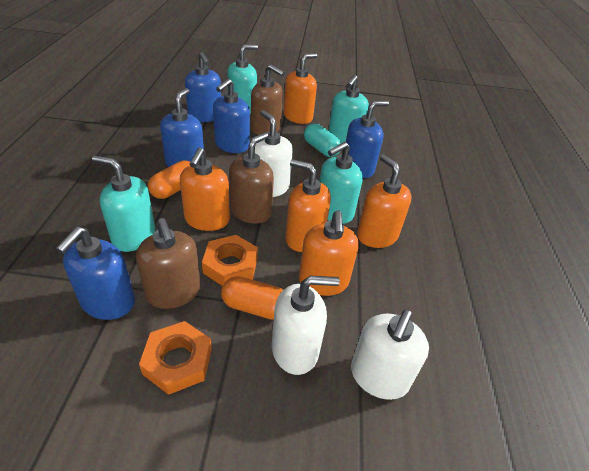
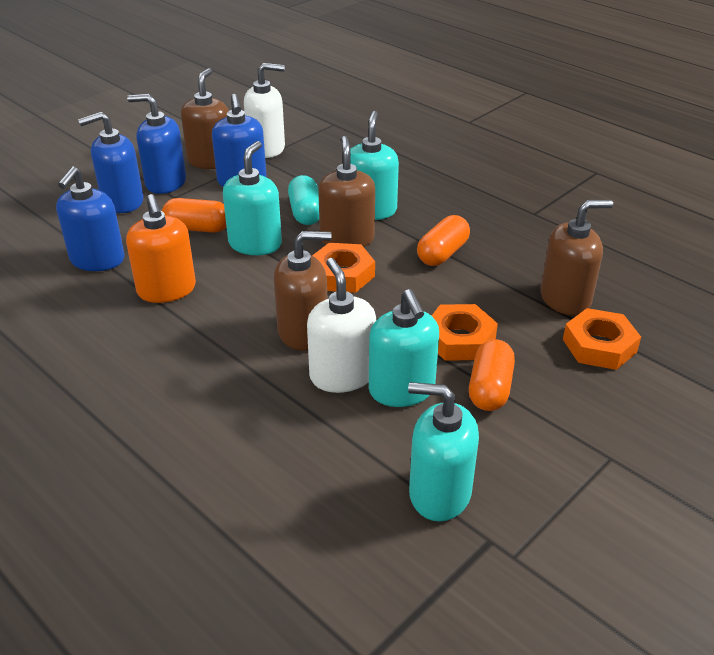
blue soap dispenser: 5 -> 4
brown soap dispenser: 3 -> 4
orange capsule: 2 -> 3
orange nut: 2 -> 3
orange soap dispenser: 5 -> 1
white soap dispenser: 3 -> 2

